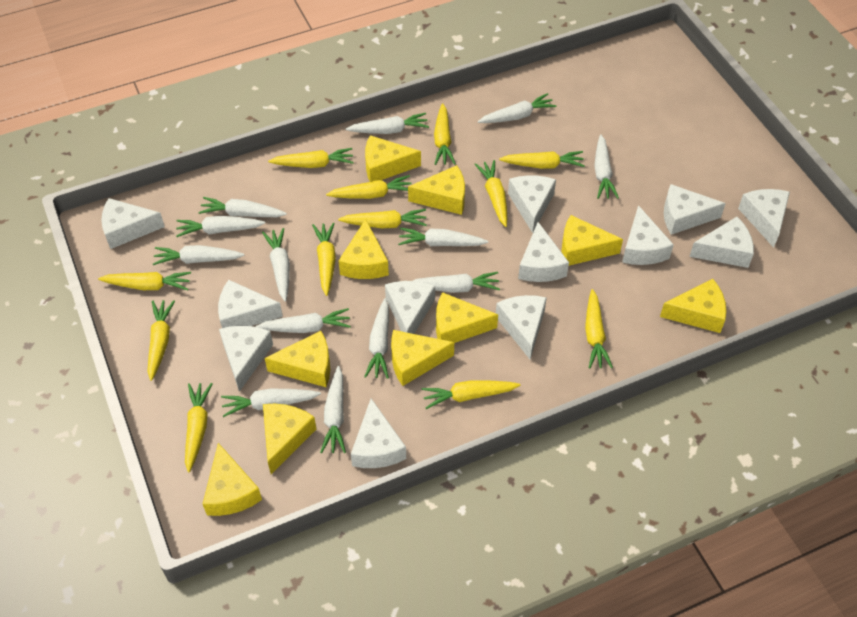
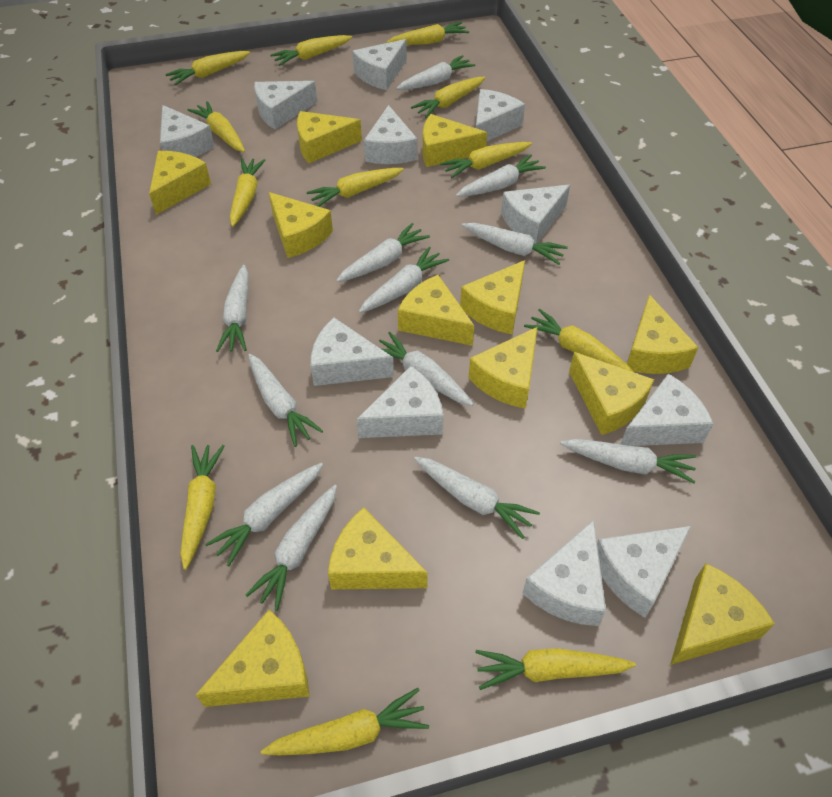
white carrot: 13 -> 12
white cheese: 12 -> 11
yellow cheese: 10 -> 12

